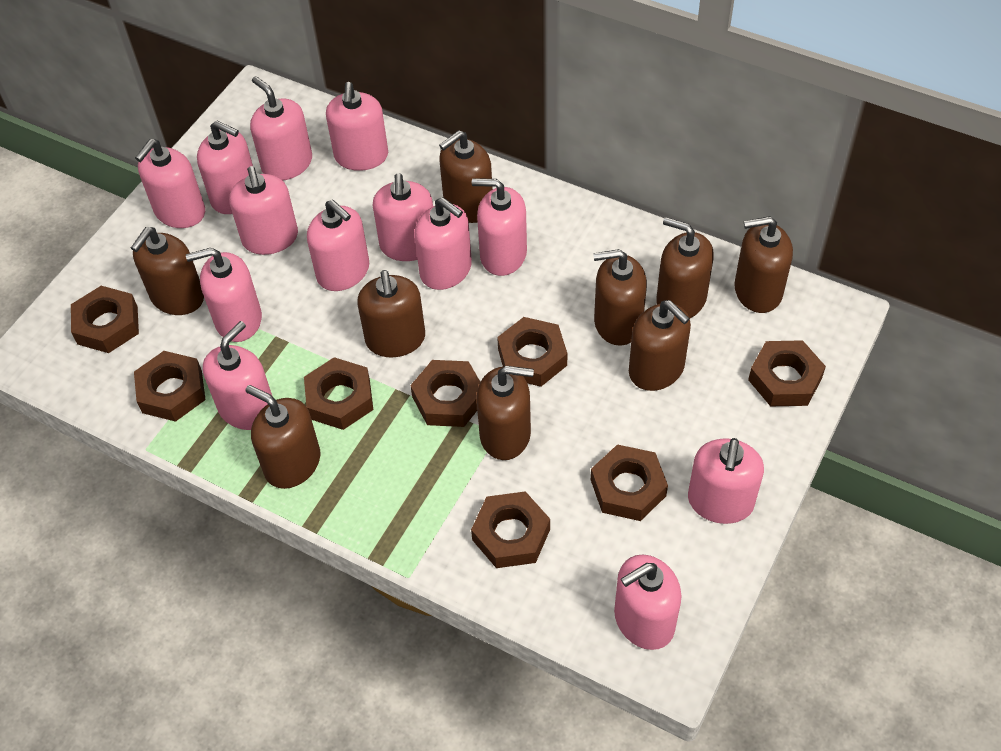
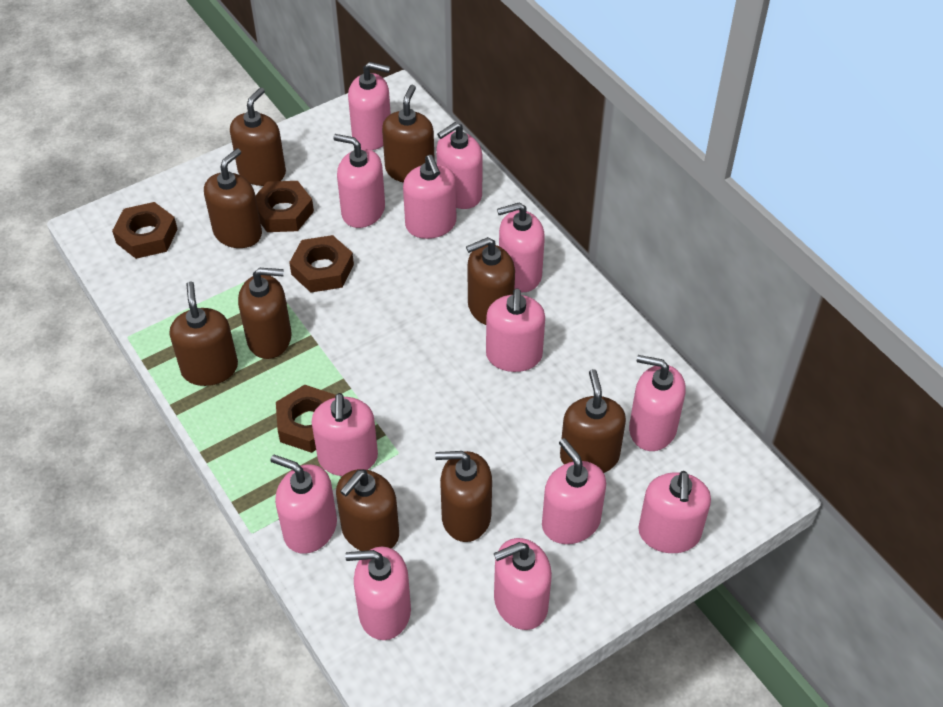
brown nut: 8 -> 4

